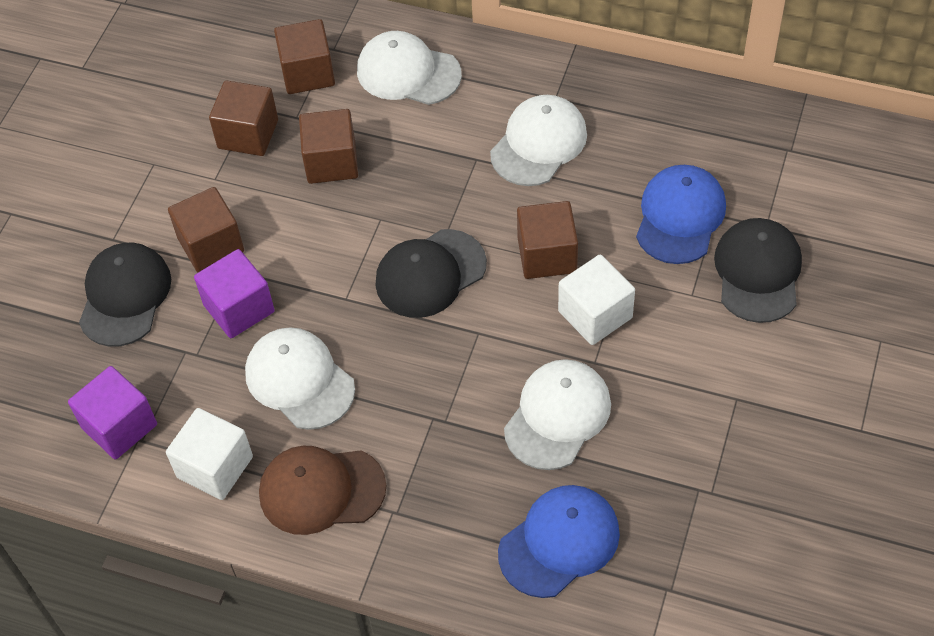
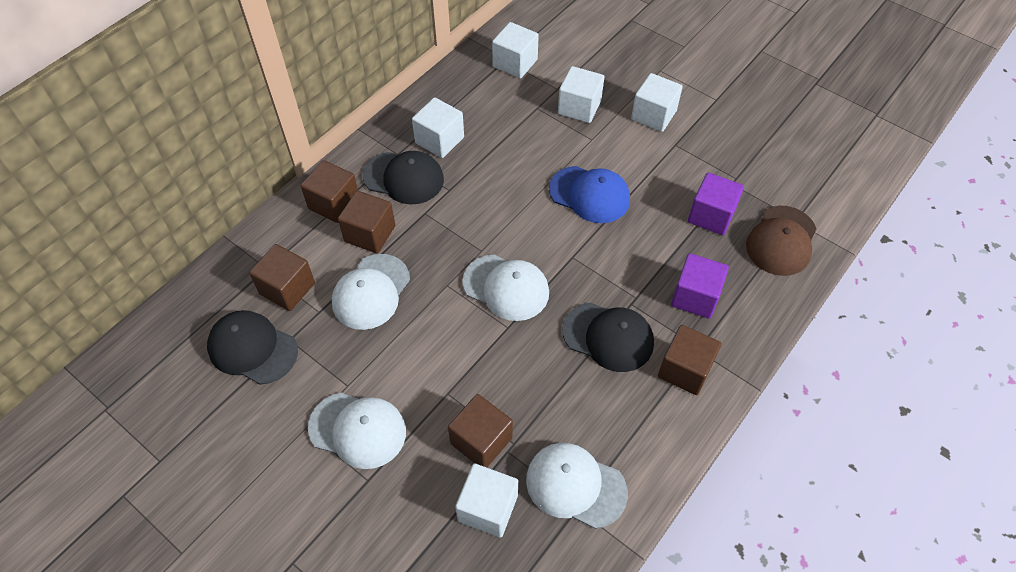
blue cap: 2 -> 1
white cube: 2 -> 5

